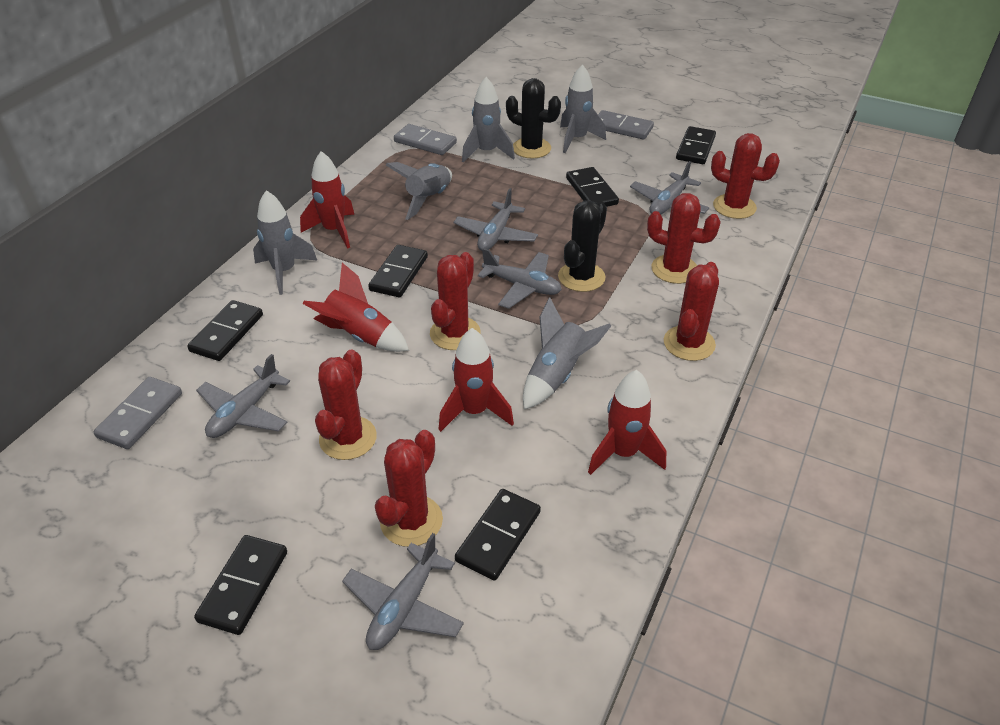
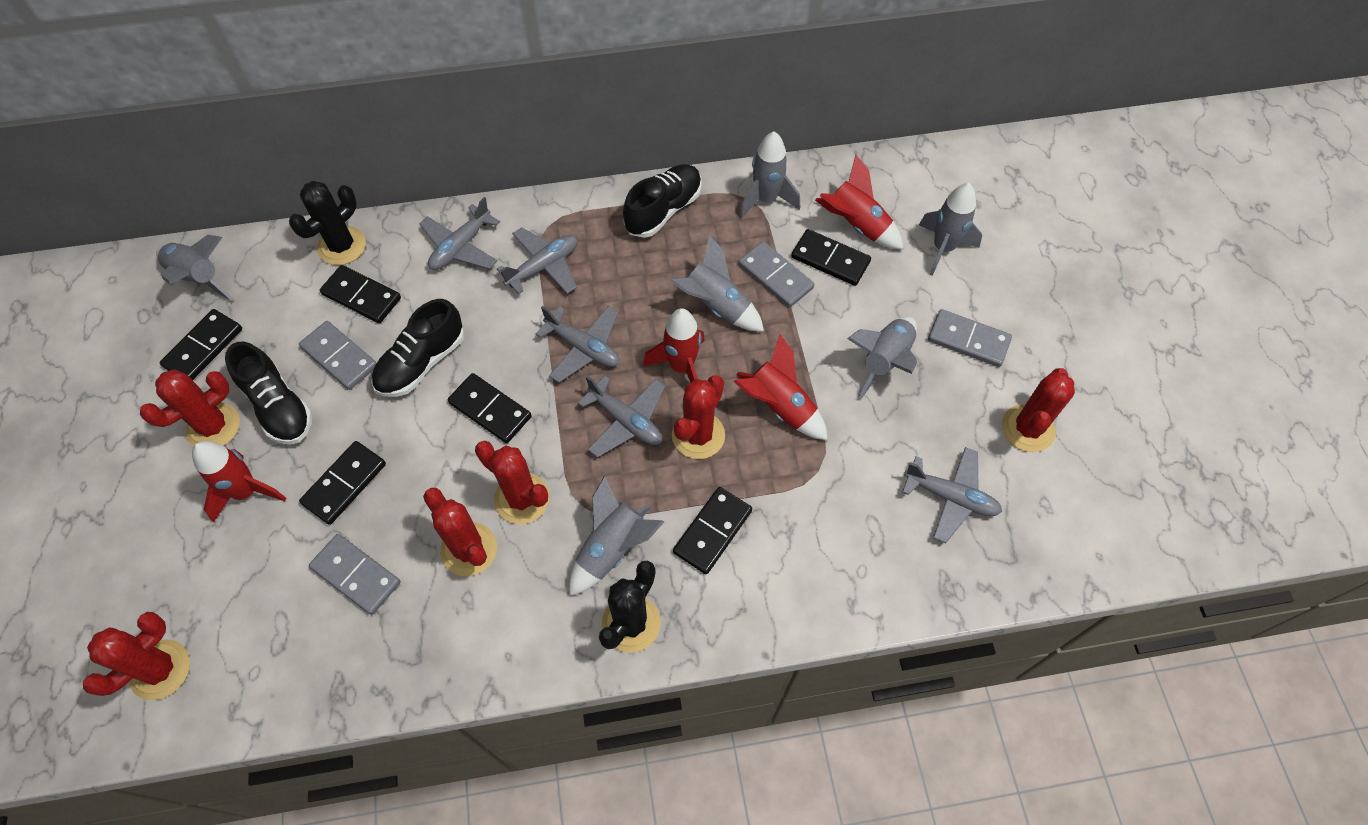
black shoe: 0 -> 3
grey domino: 3 -> 4
grey rocket: 5 -> 6

